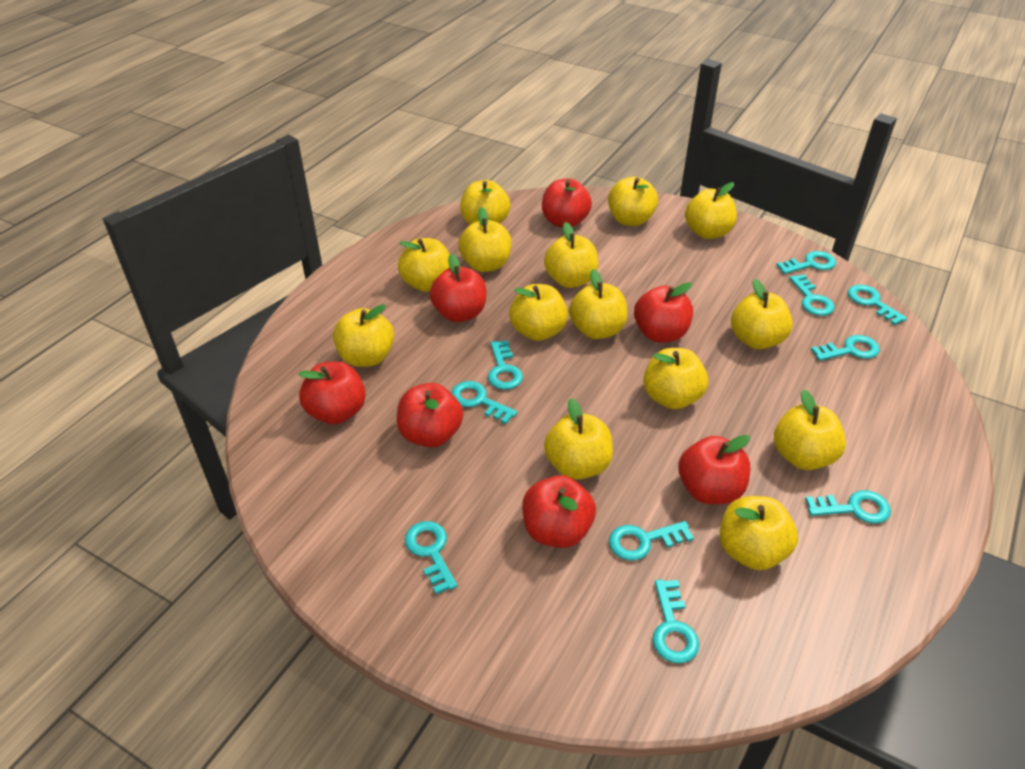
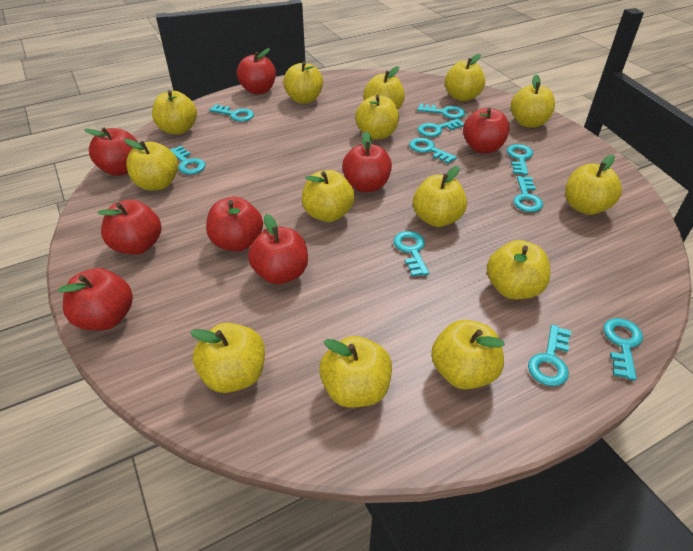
red apple: 7 -> 8

